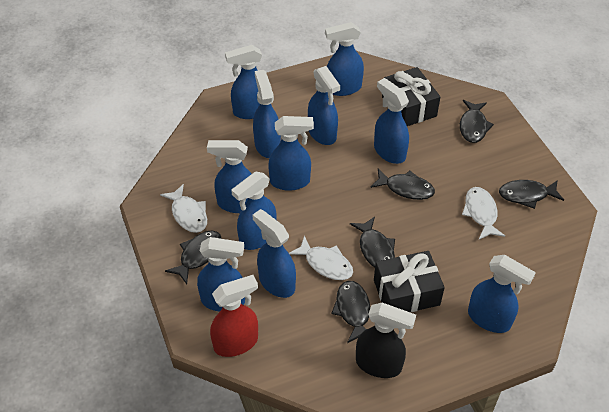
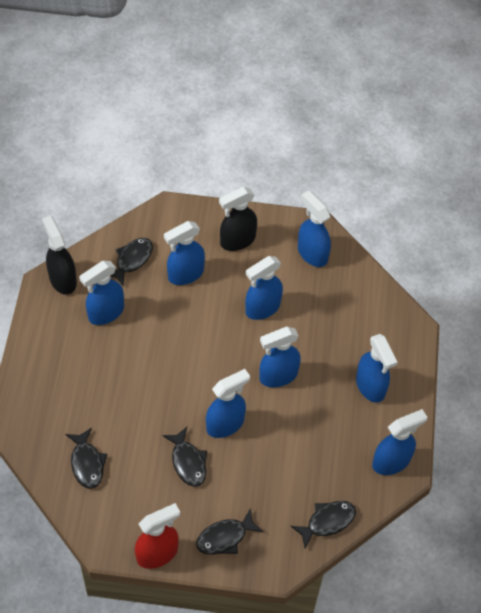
black fish: 6 -> 5
black gift: 2 -> 0
black spray bottle: 1 -> 2
blue spray bottle: 11 -> 8
white fish: 3 -> 0

